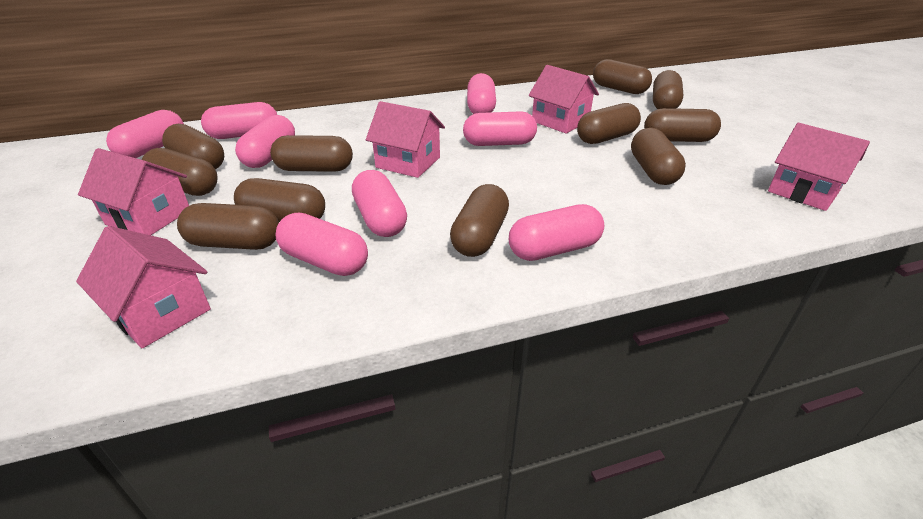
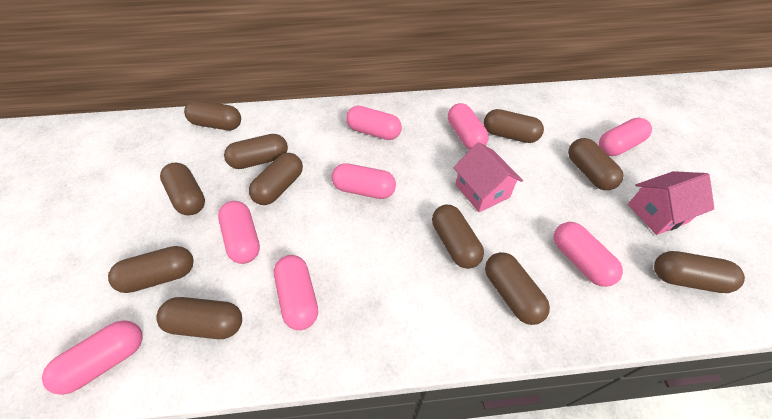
pink house: 5 -> 2

